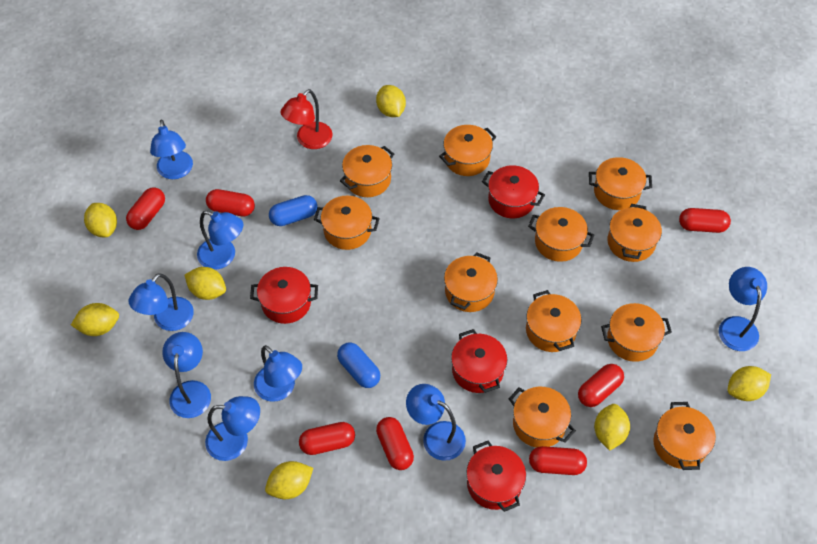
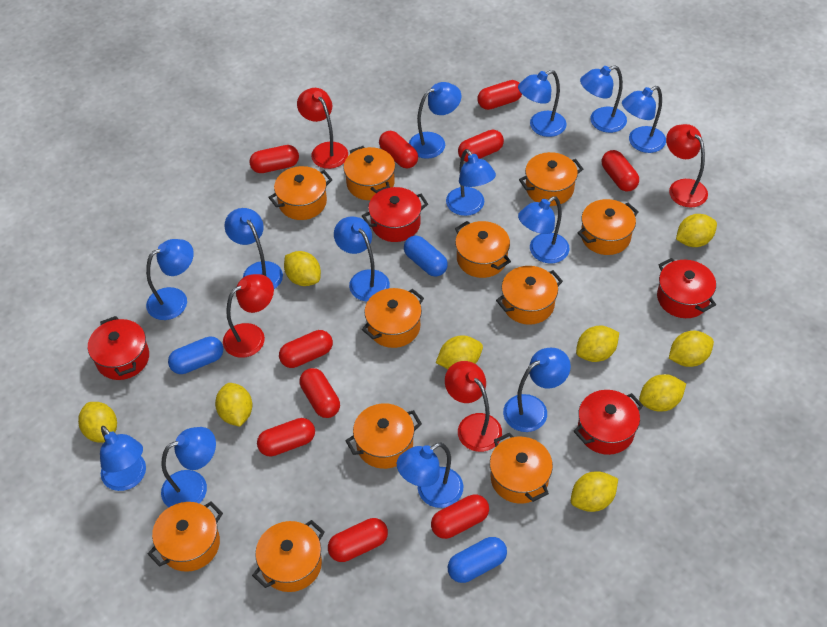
blue capsule: 2 -> 3
blue lamp: 8 -> 13
red capsule: 7 -> 10
red lamp: 1 -> 4
yellow lemon: 7 -> 9

